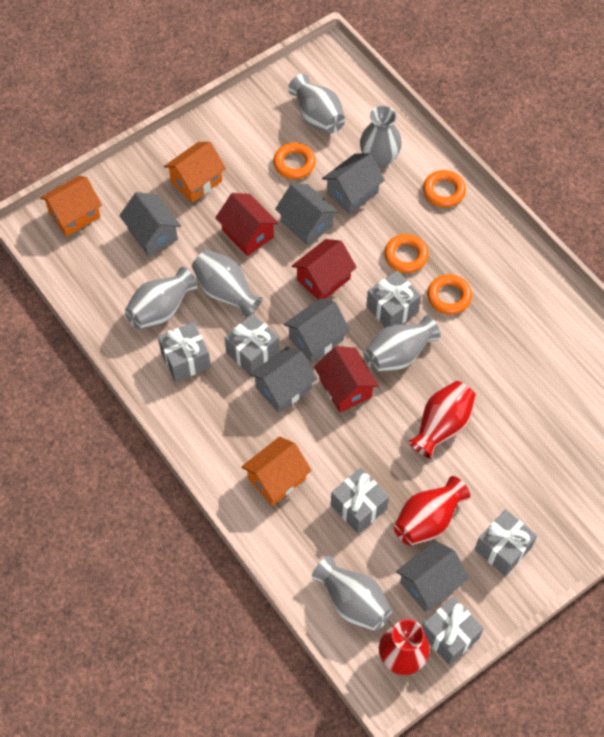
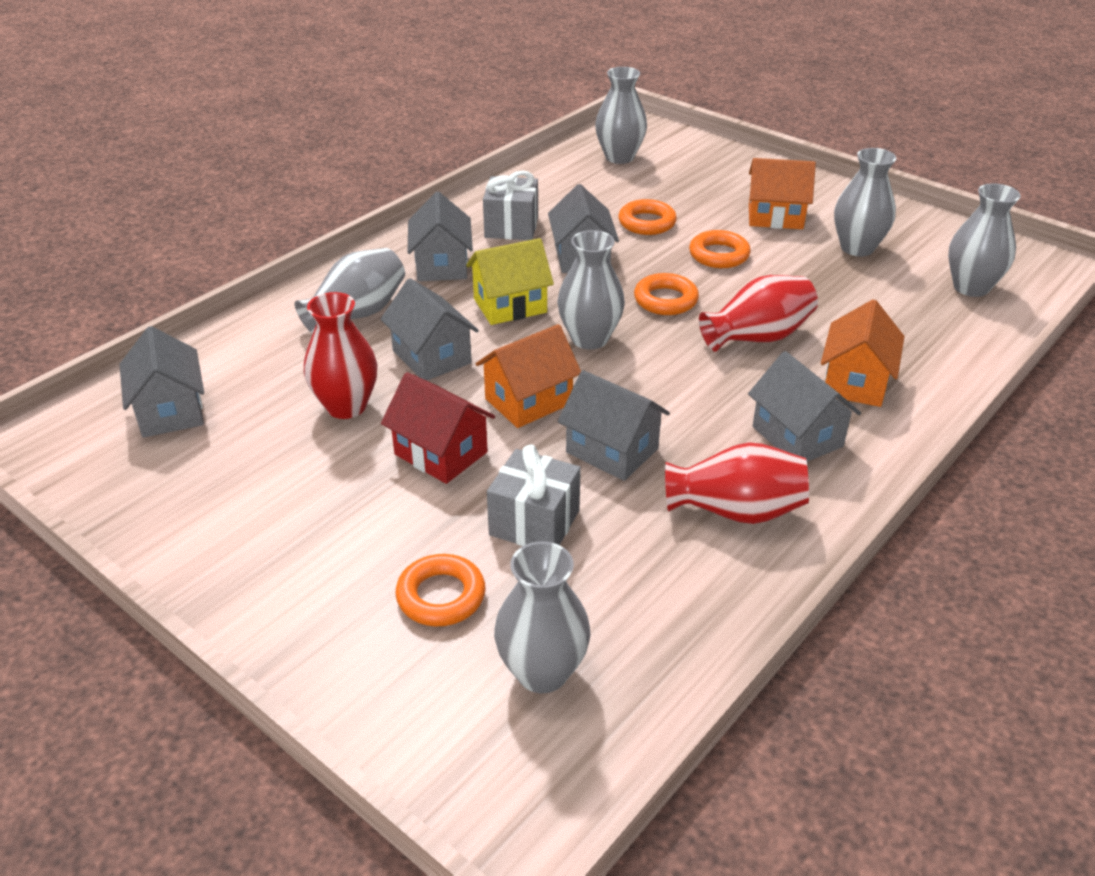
grey gift: 6 -> 2
red house: 3 -> 1
yellow house: 0 -> 1

